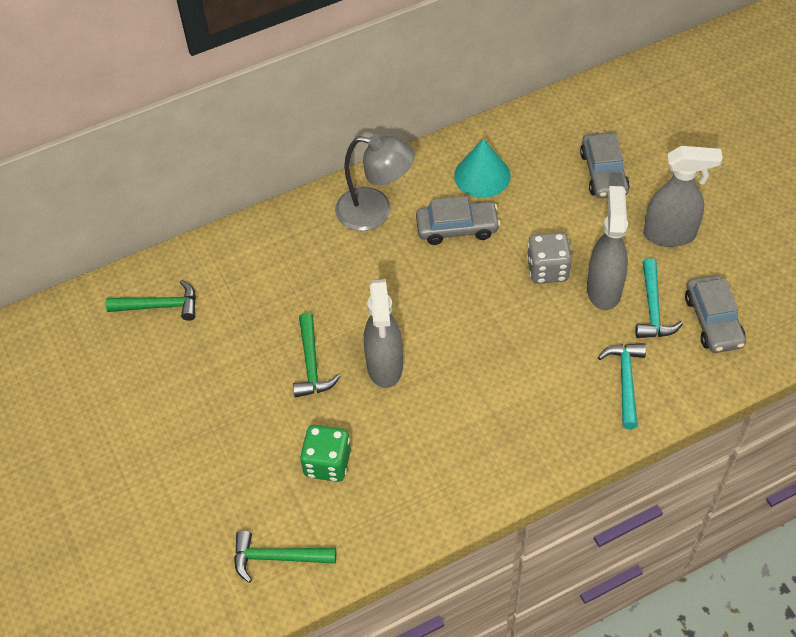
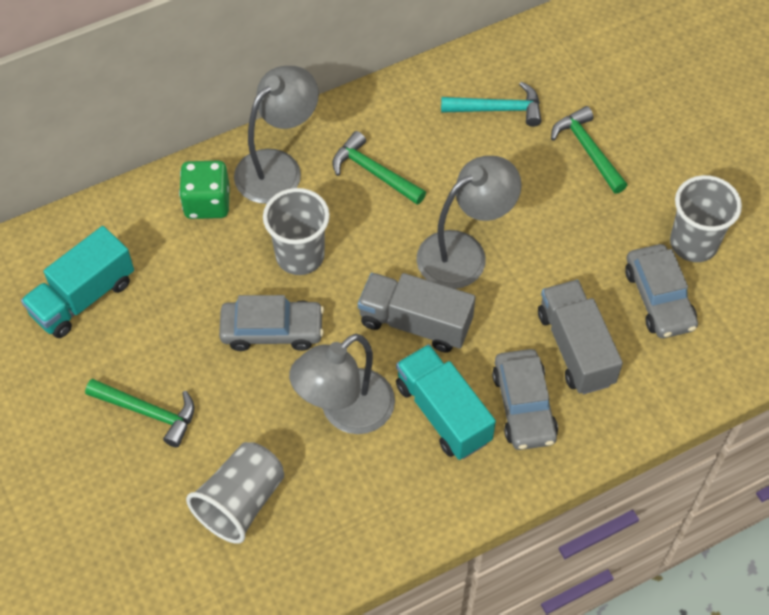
grey cup: 0 -> 3
grey dice: 1 -> 0
grey lamp: 1 -> 3
grey spray bottle: 3 -> 0
grey truck: 0 -> 2
turquoise cone: 1 -> 0
turquoise hammer: 2 -> 1
turquoise truck: 0 -> 2

